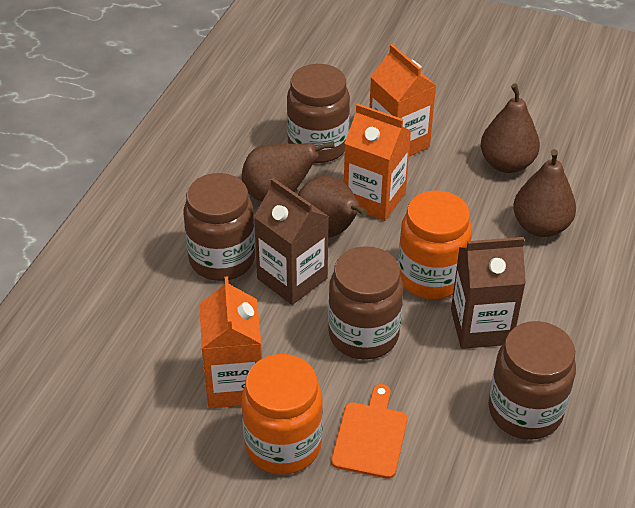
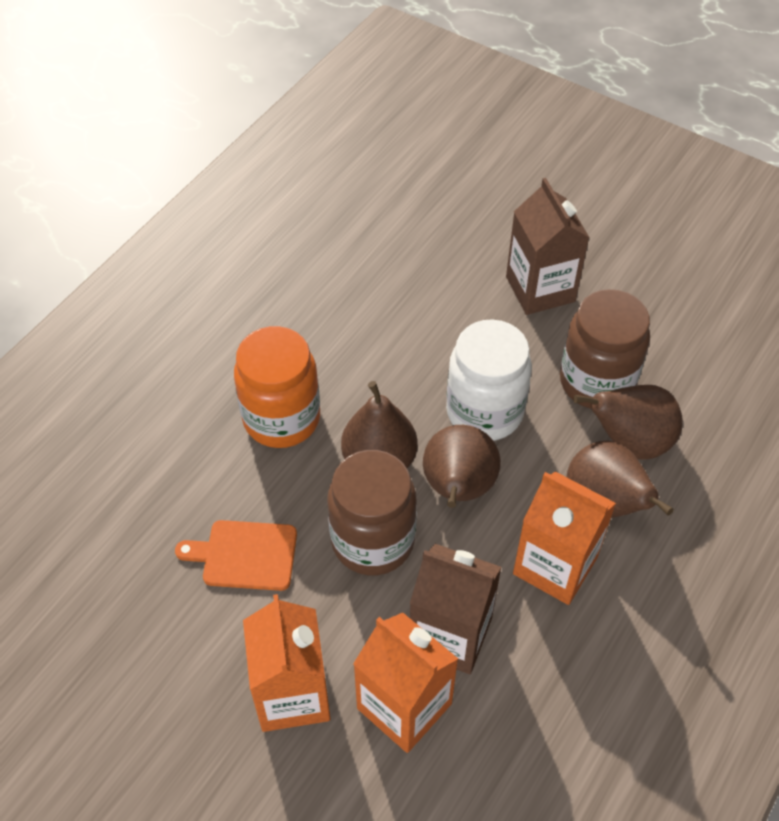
brown jar: 4 -> 2
orange jar: 2 -> 1
white jar: 0 -> 1

